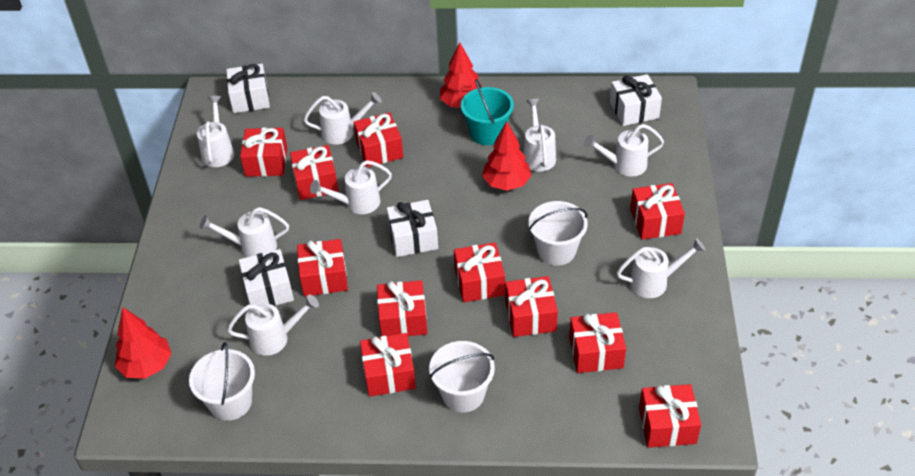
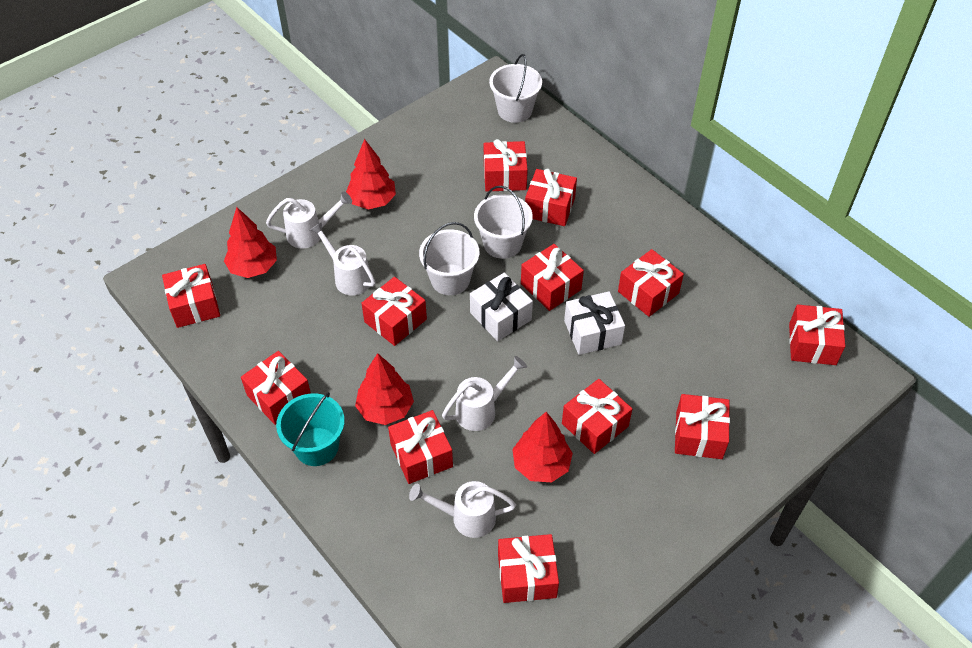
red gift: 11 -> 12
red tree: 3 -> 4
white gift: 4 -> 2
white watering can: 8 -> 4

